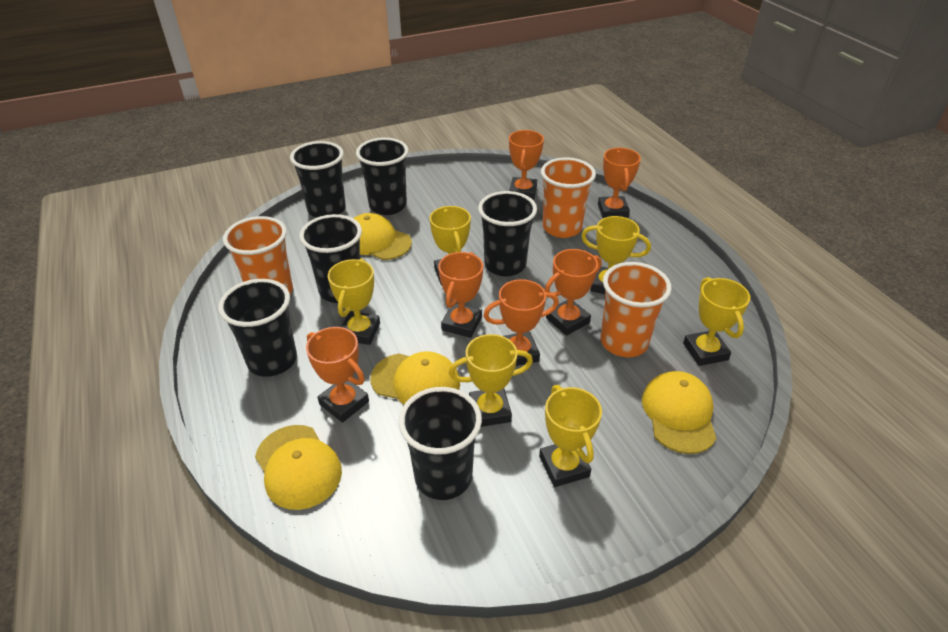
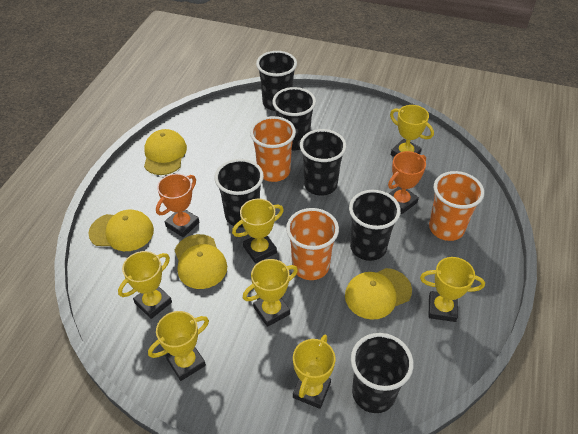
orange trophy: 6 -> 2
yellow trophy: 6 -> 7

